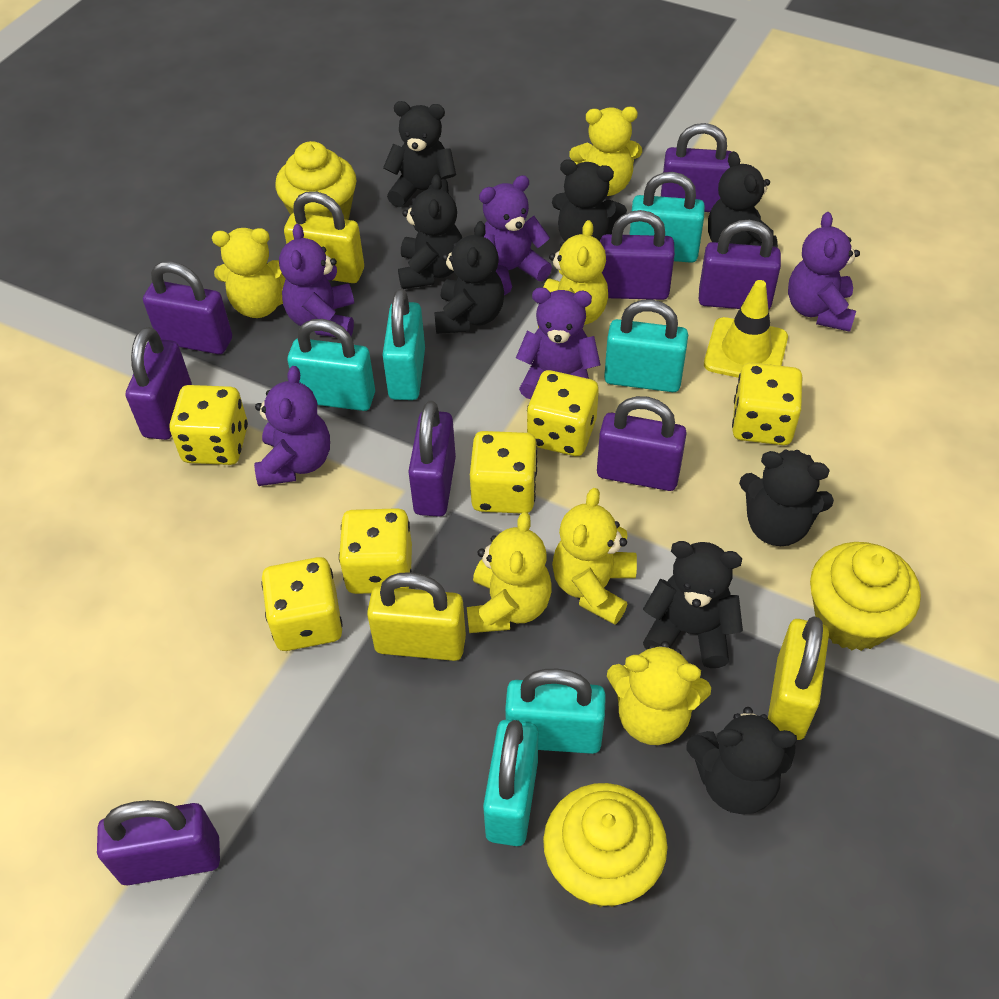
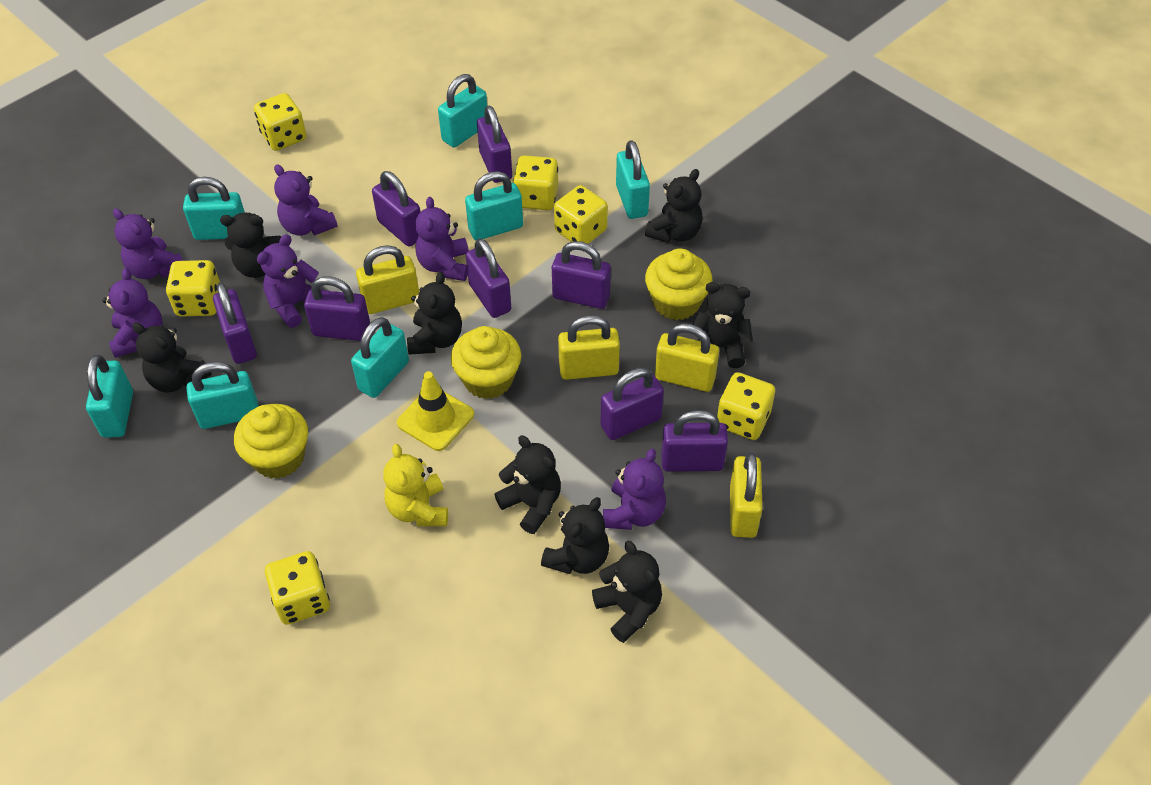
purple teddy bear: 5 -> 6
turquoise padlock: 6 -> 7
yellow padlock: 3 -> 4
yellow teddy bear: 6 -> 1

